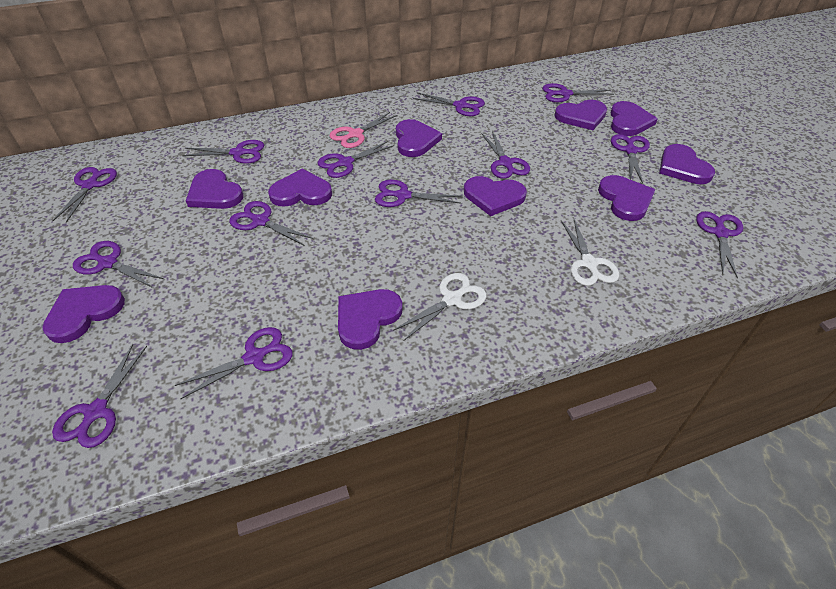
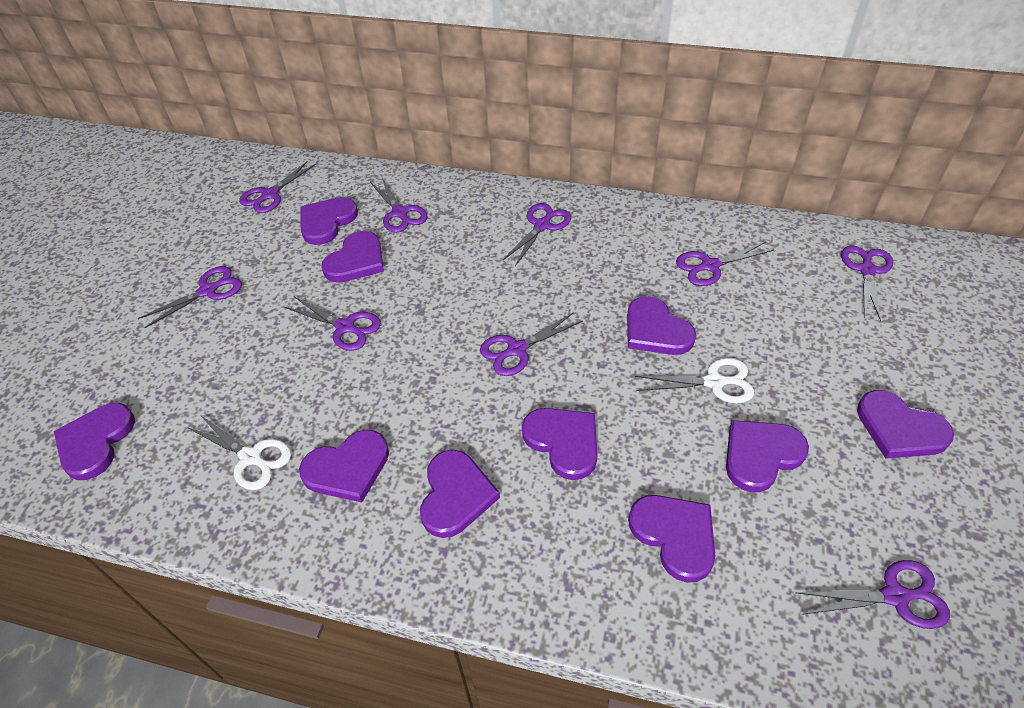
pink scissors: 1 -> 0
purple scissors: 13 -> 9

